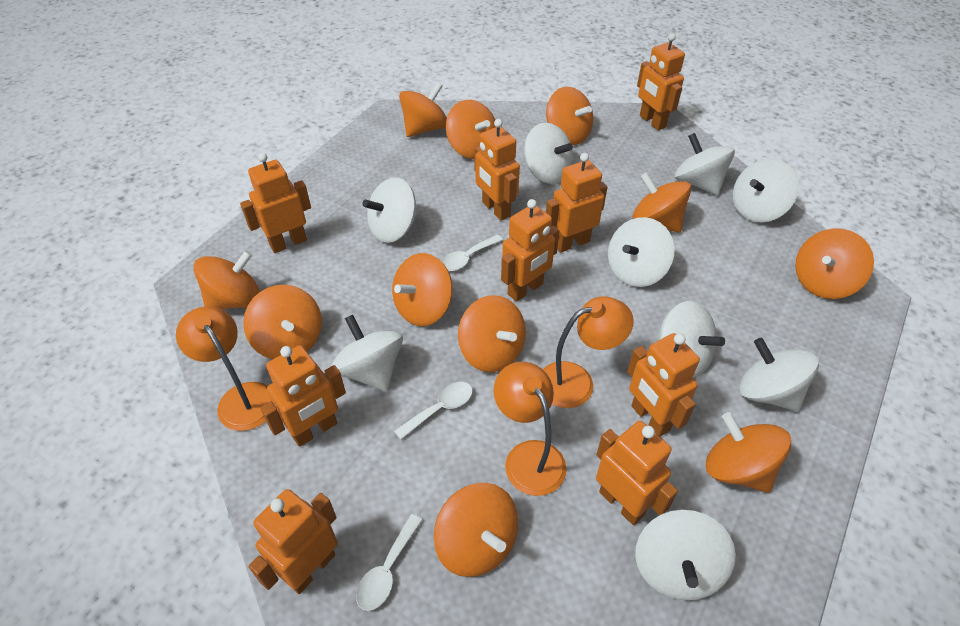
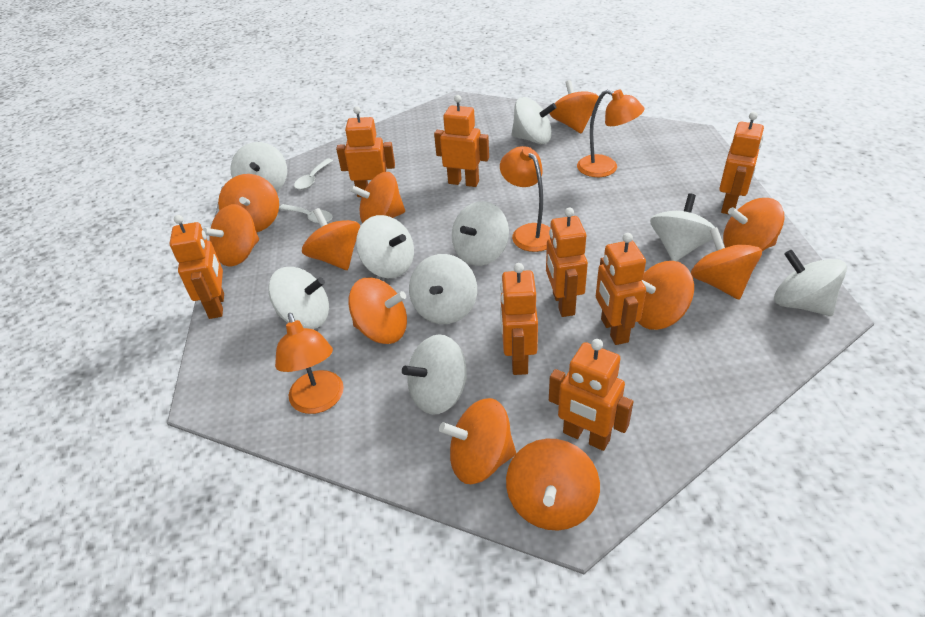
orange robot: 9 -> 8
white spoon: 3 -> 2

